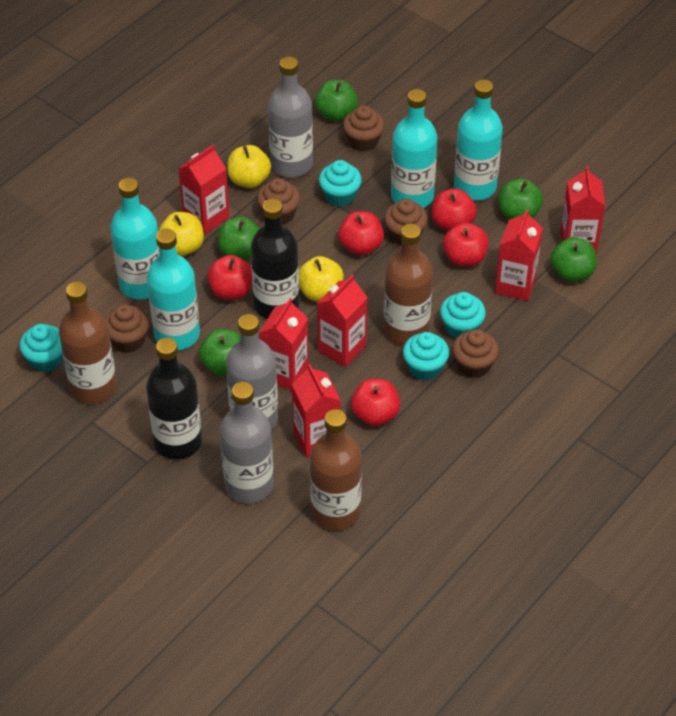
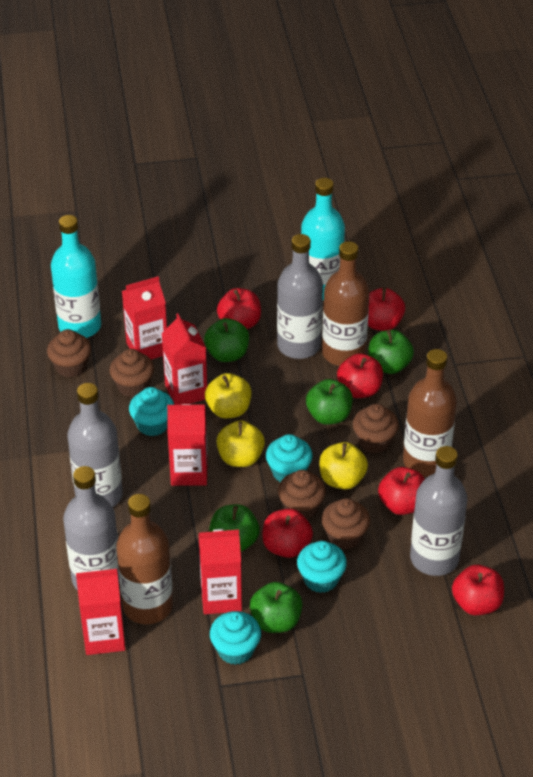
black bottle: 2 -> 0
grey bottle: 3 -> 4
red apple: 5 -> 6
red carton: 6 -> 5
turquoise bottle: 4 -> 2

